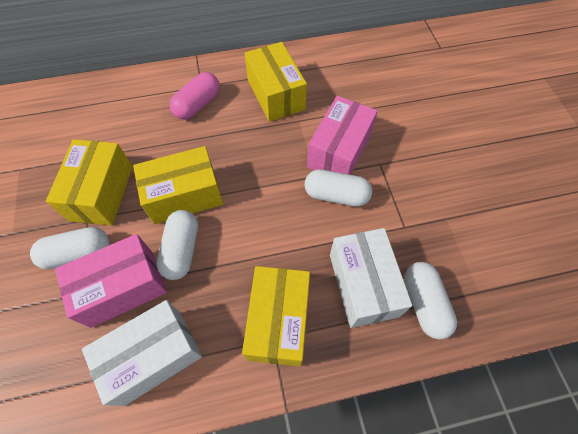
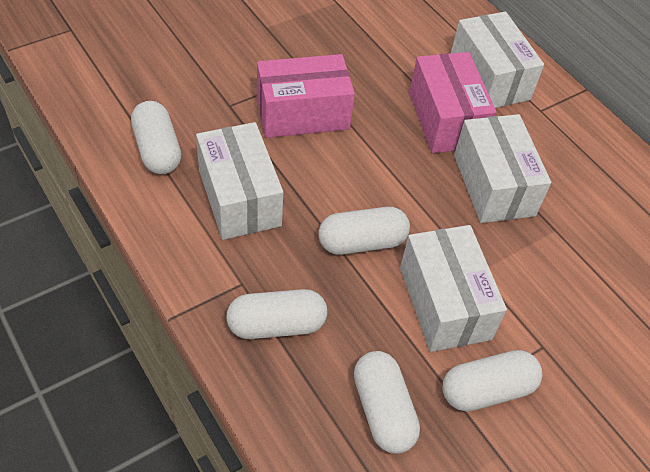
pink capsule: 1 -> 0
white box: 2 -> 4
white capsule: 4 -> 5
yellow box: 4 -> 0

